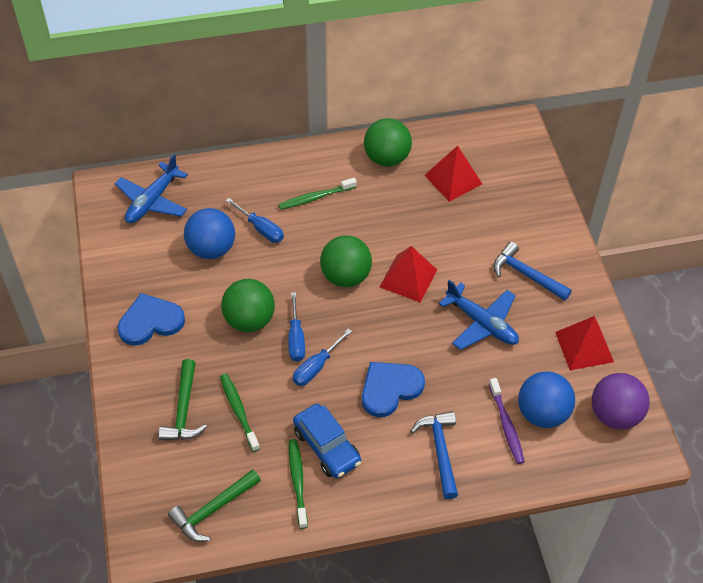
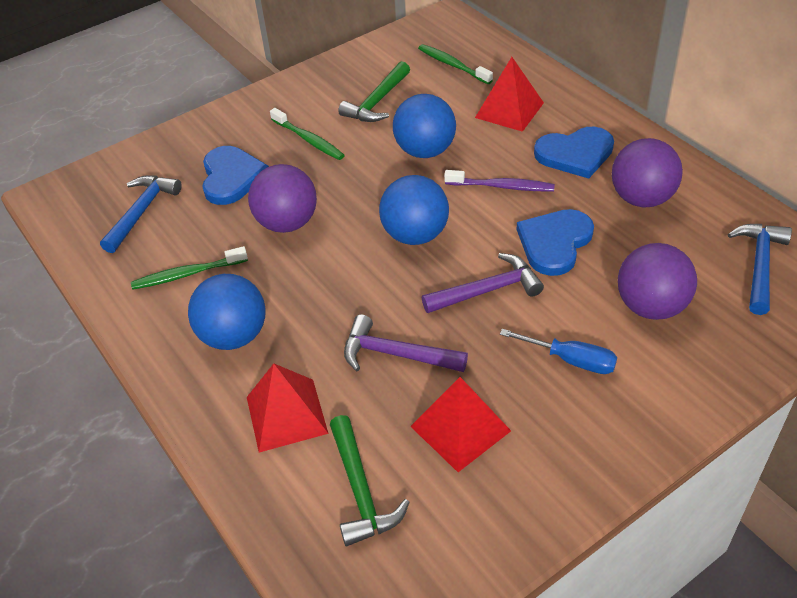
blue ball: 2 -> 3
blue car: 1 -> 0
blue heart: 2 -> 3
blue plane: 2 -> 0
blue screwdriver: 3 -> 1
green ball: 3 -> 0
purple ball: 1 -> 3
purple hammer: 0 -> 2

